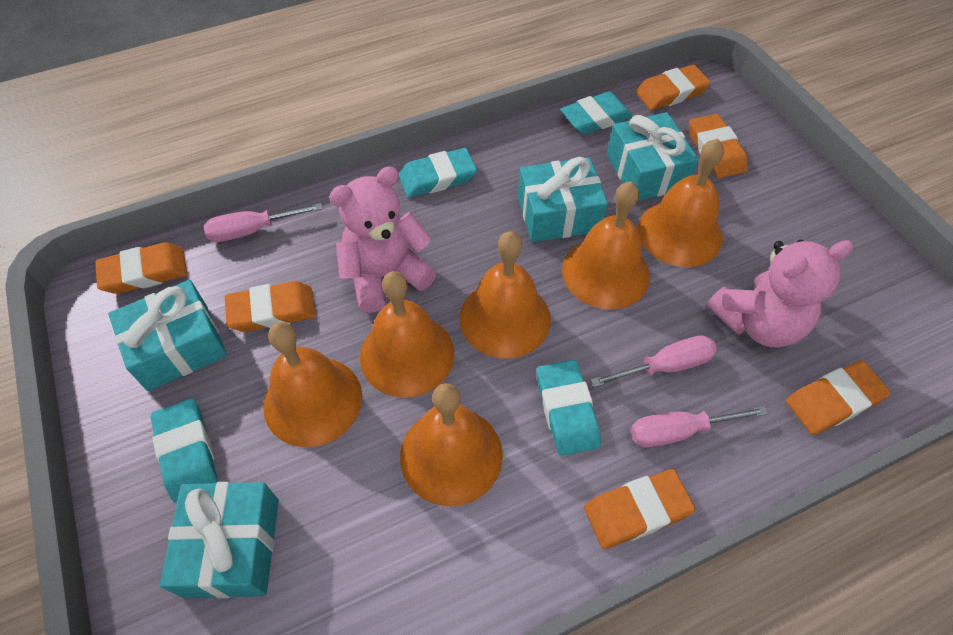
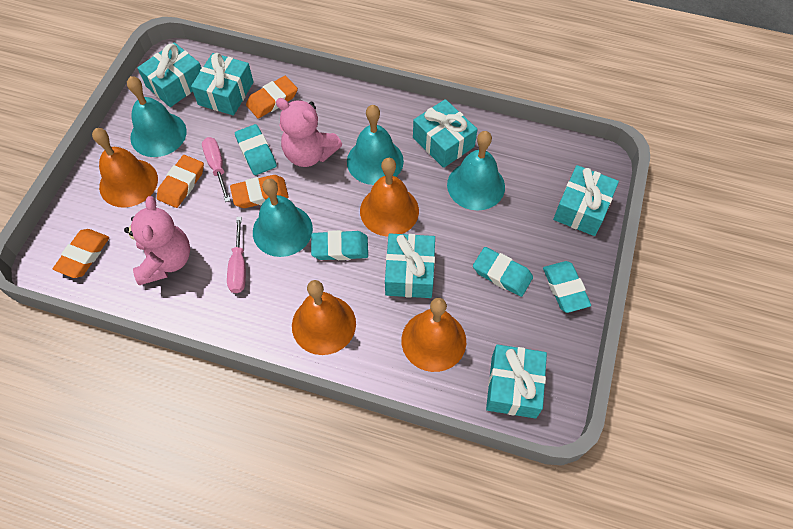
orange bell: 6 -> 4
orange eraser: 6 -> 4
pink screwdriver: 3 -> 2
turquoise bell: 0 -> 4
turquoise gift: 4 -> 6

